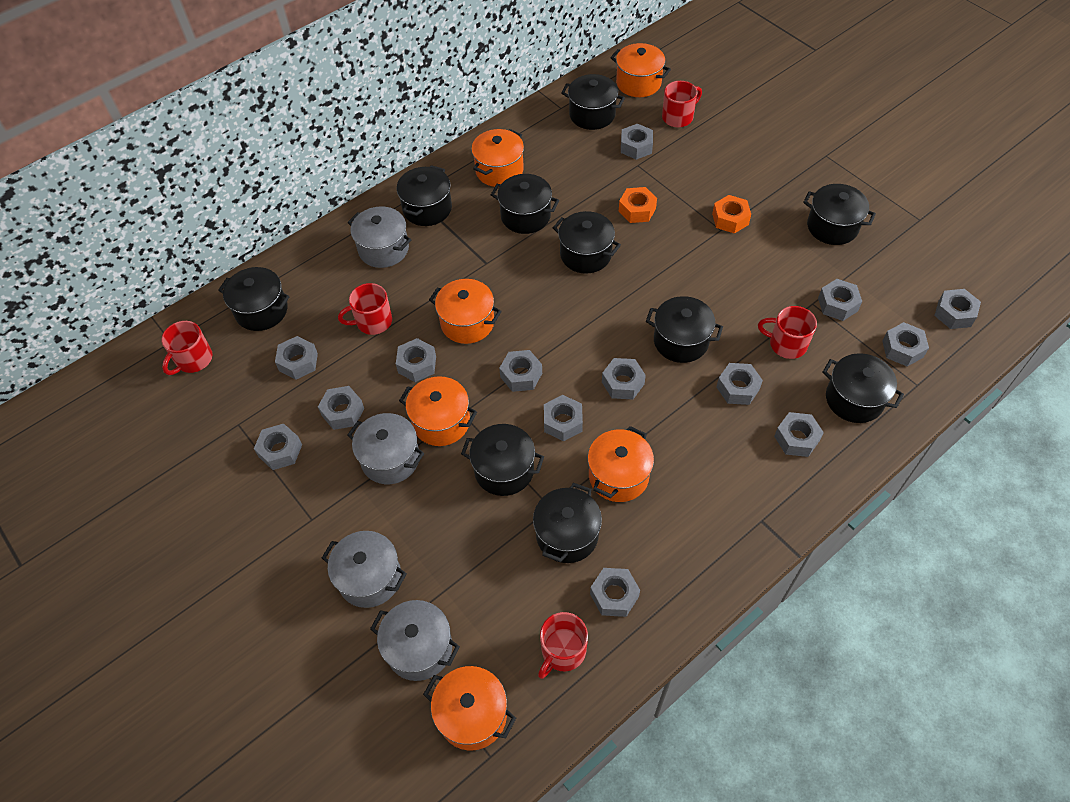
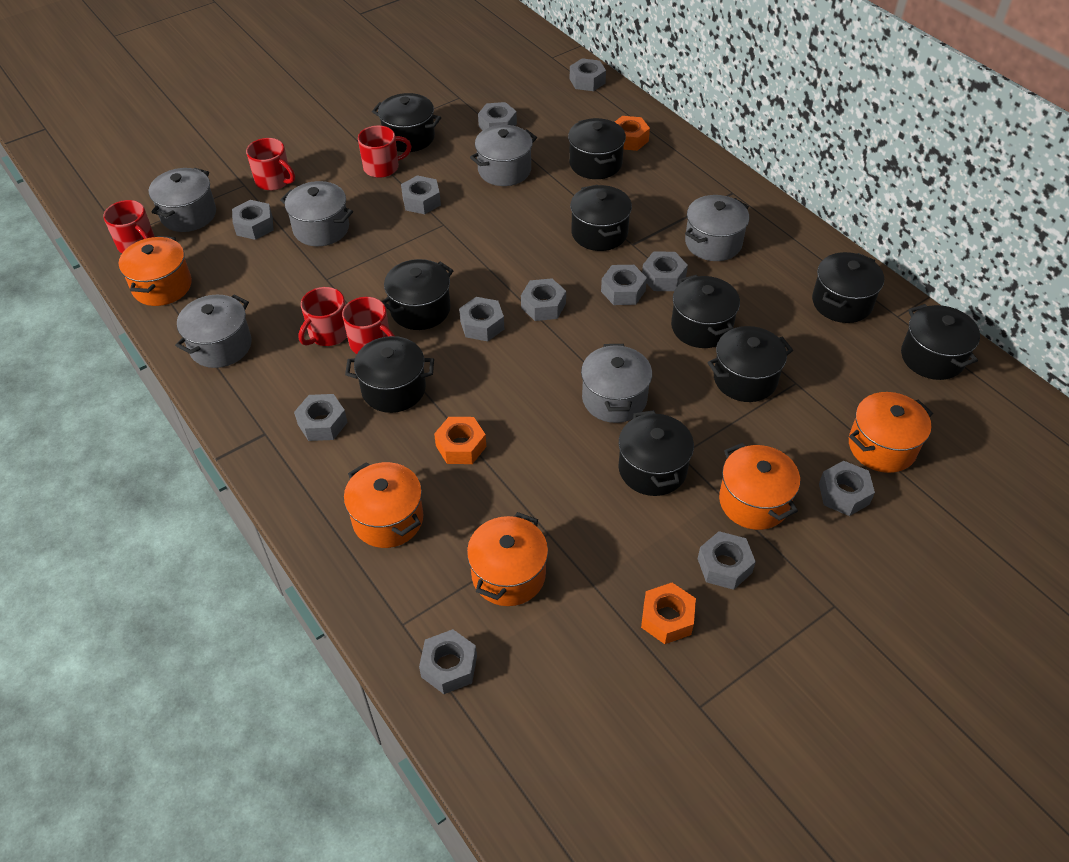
grey nut: 14 -> 12
grey pot: 4 -> 6
orange nut: 2 -> 3
orange pot: 6 -> 5

